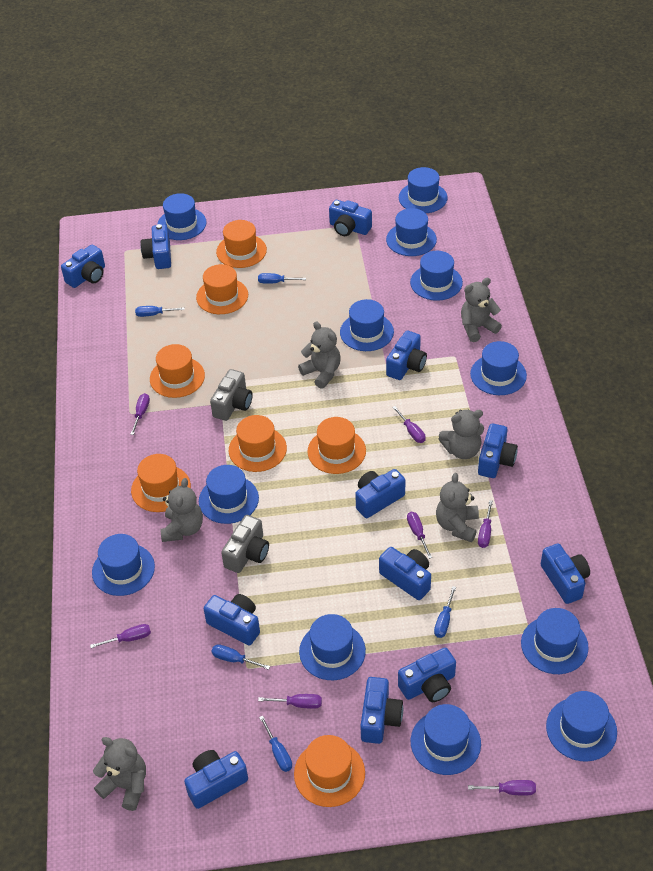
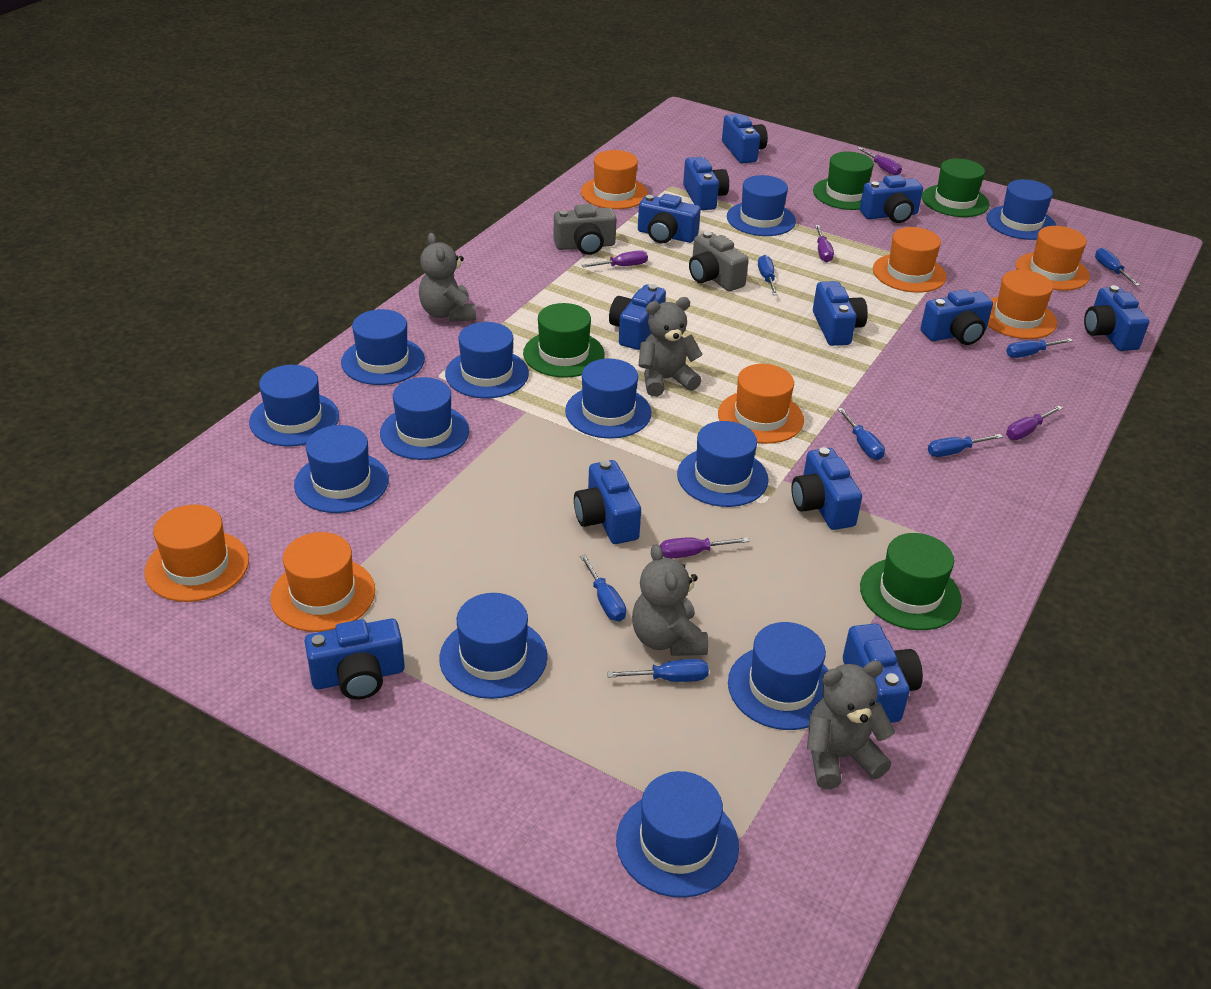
blue screwdriver: 5 -> 7
green hat: 0 -> 4
grey teddy bear: 6 -> 4
purple screwdriver: 7 -> 5

